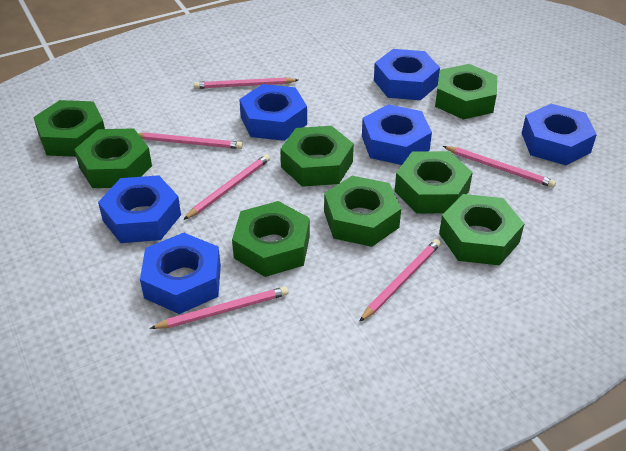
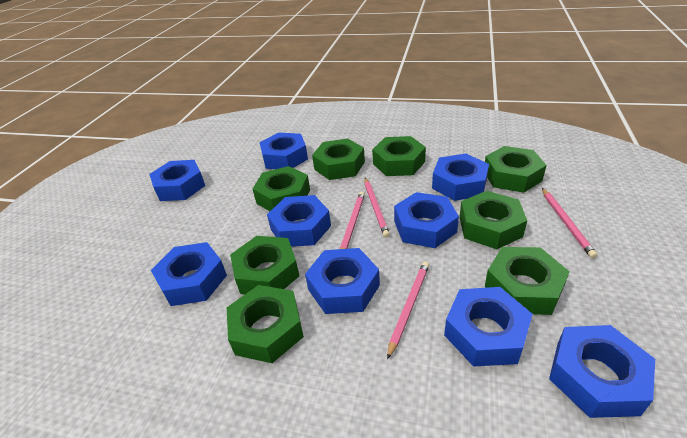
blue nut: 6 -> 9
pink pencil: 6 -> 4

